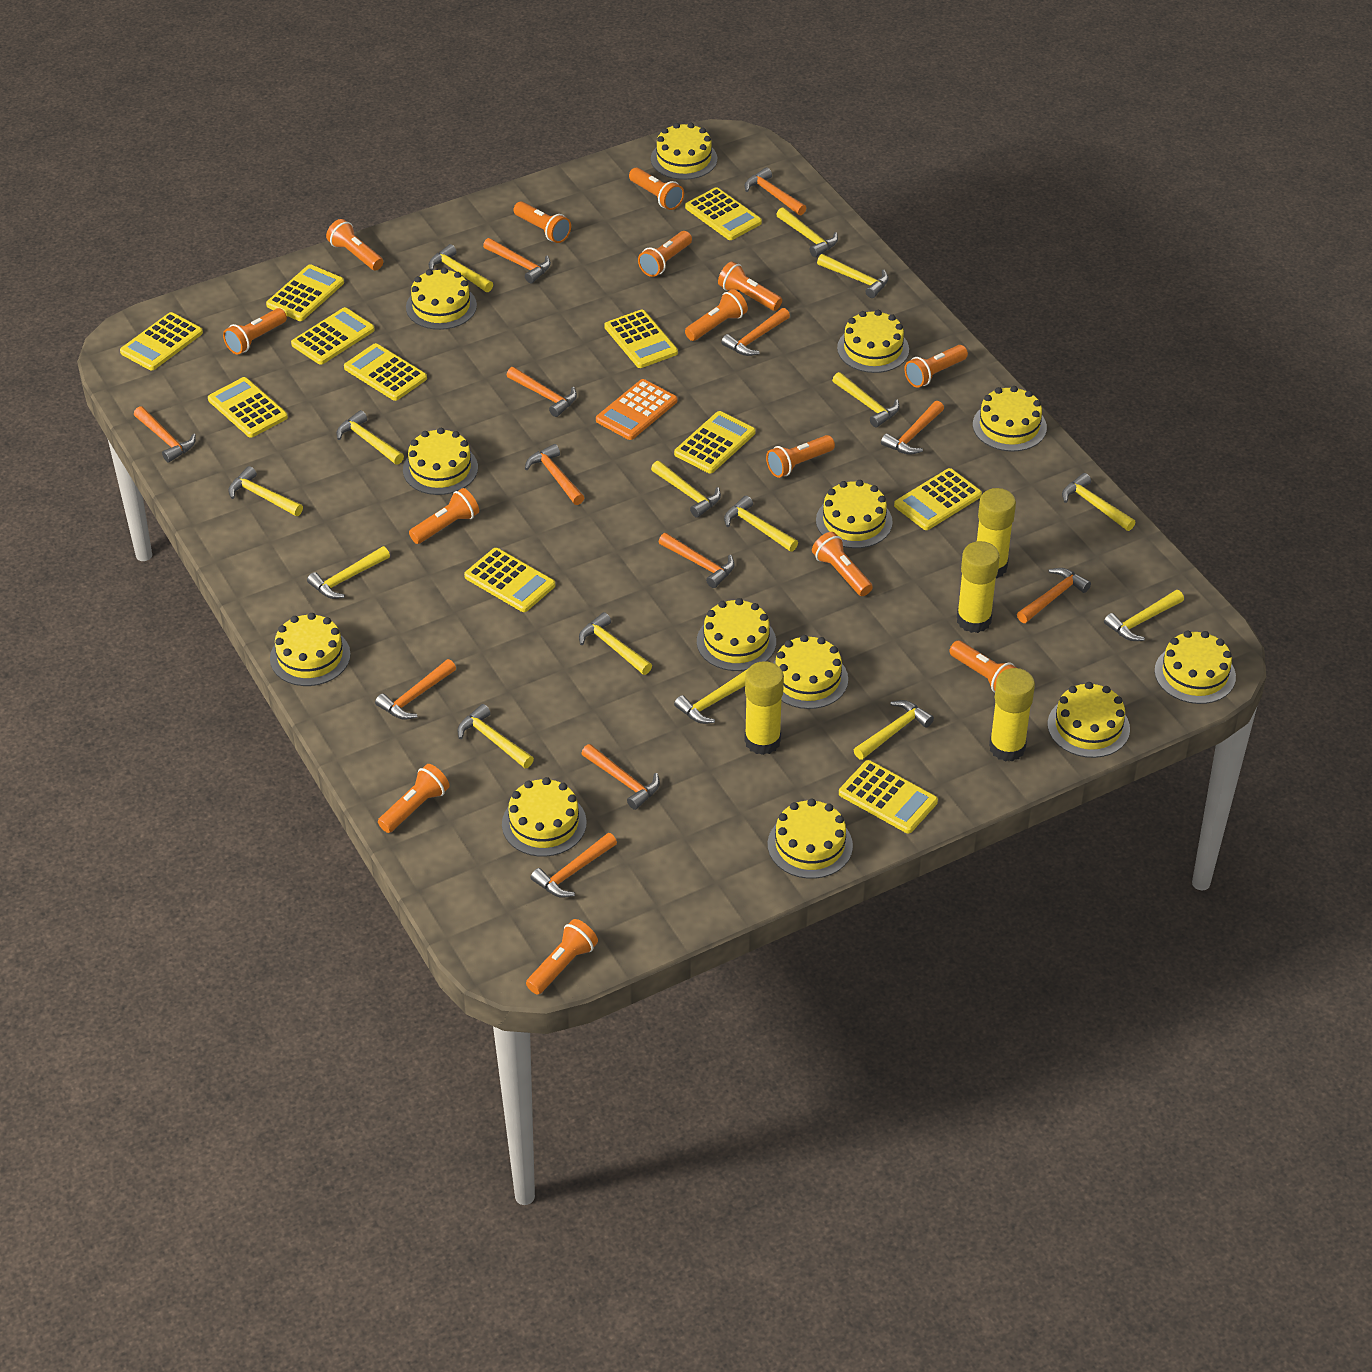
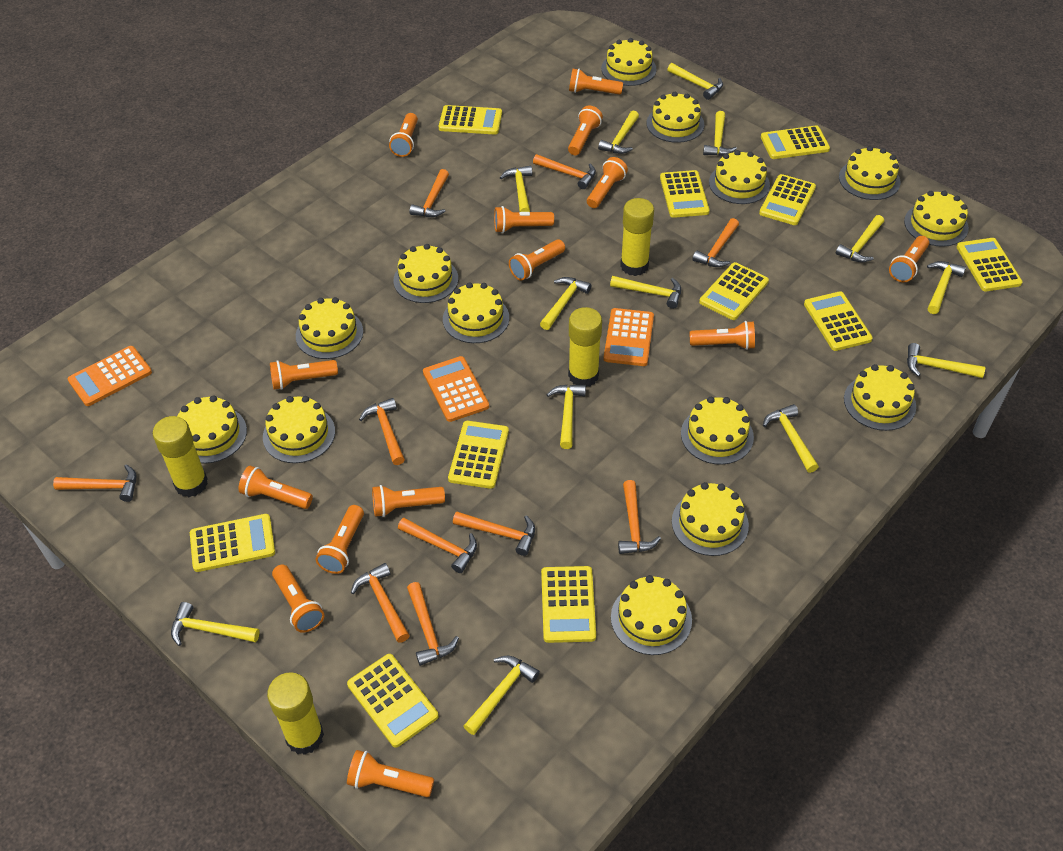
orange calculator: 1 -> 3
orange hammer: 12 -> 10
yellow cake: 13 -> 14
yellow hammer: 15 -> 13

